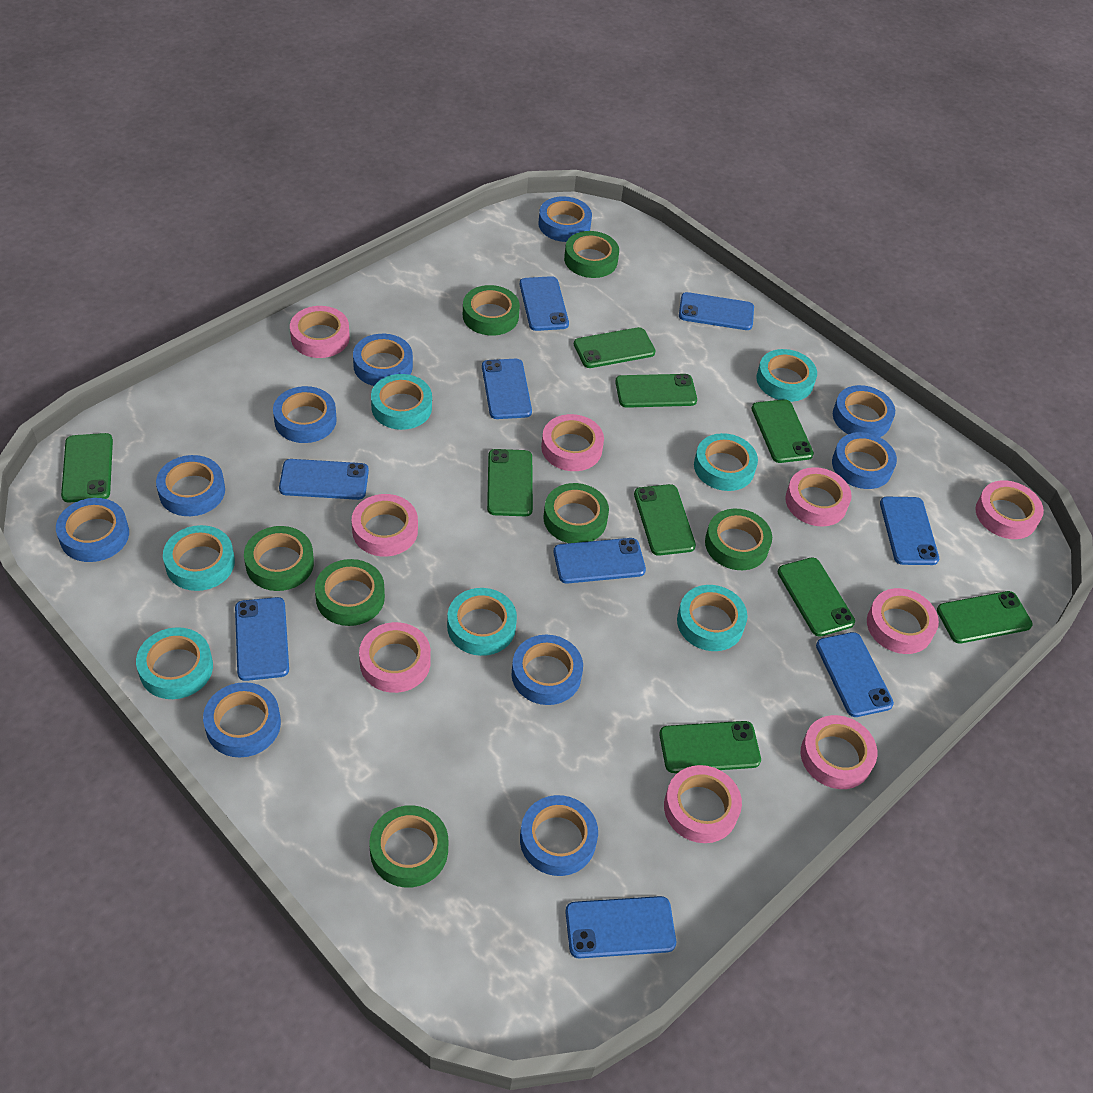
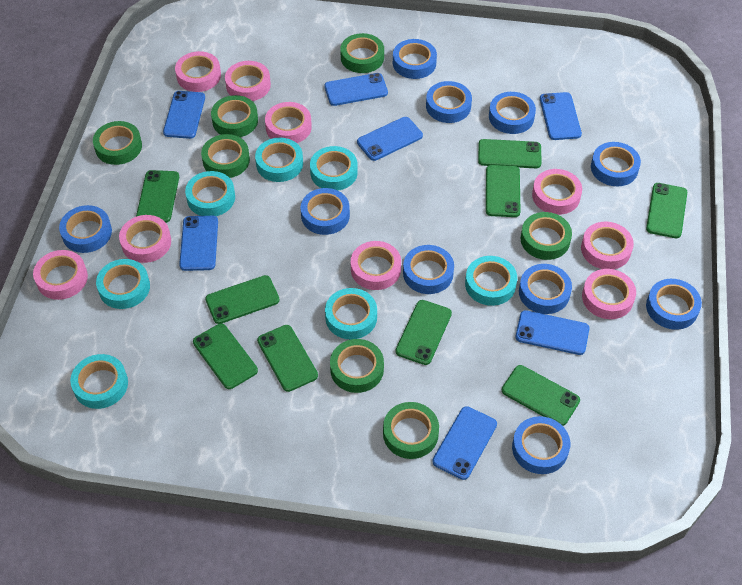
blue phone: 9 -> 7

